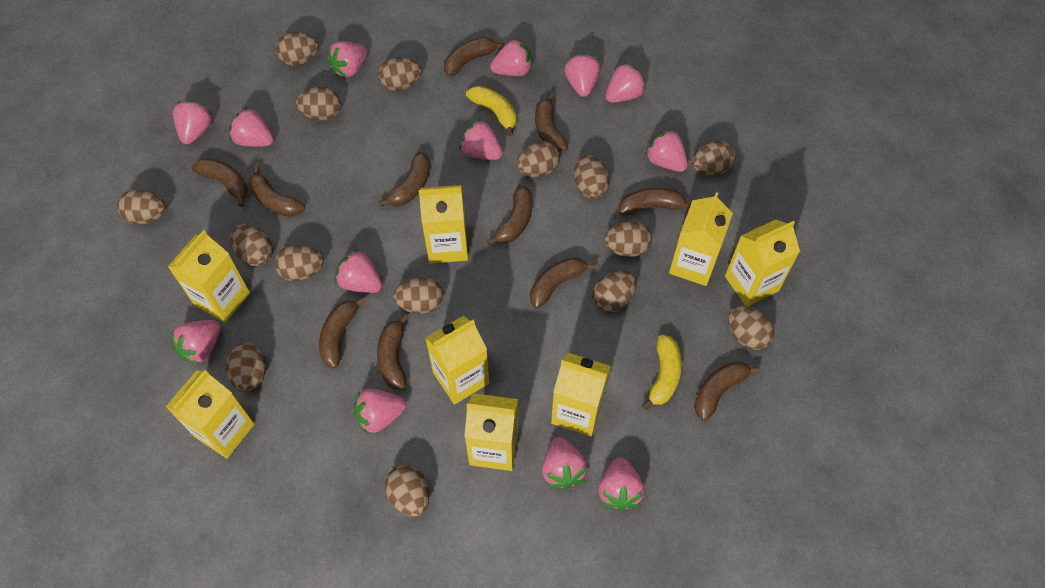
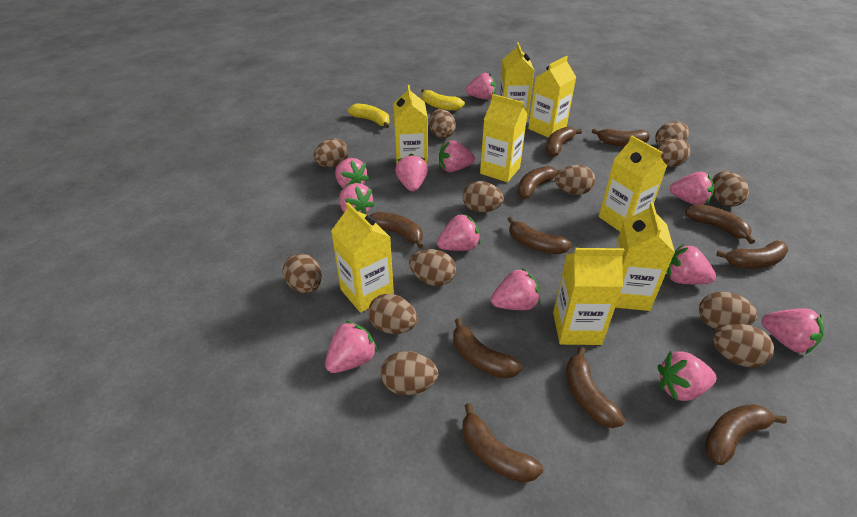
brown egg: 15 -> 13
pink strawberry: 13 -> 12

